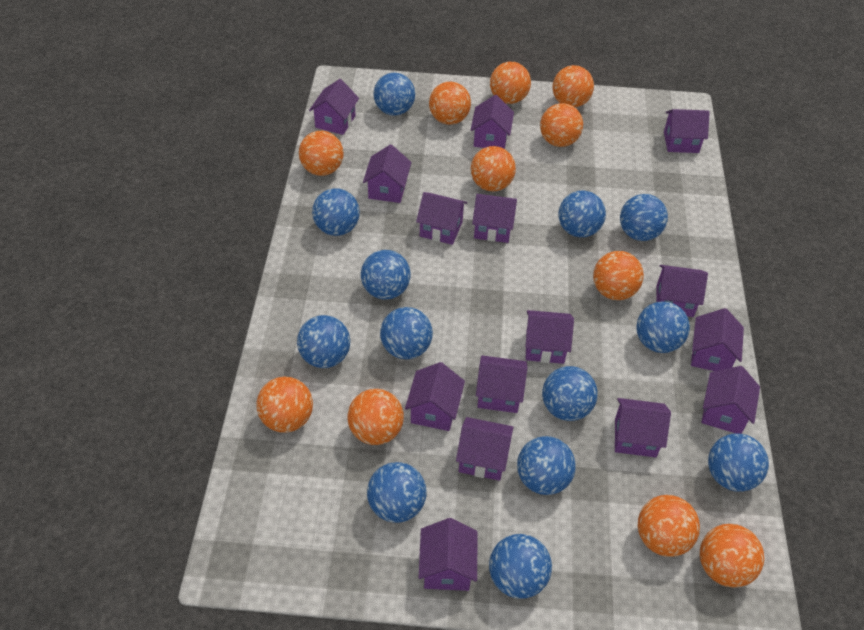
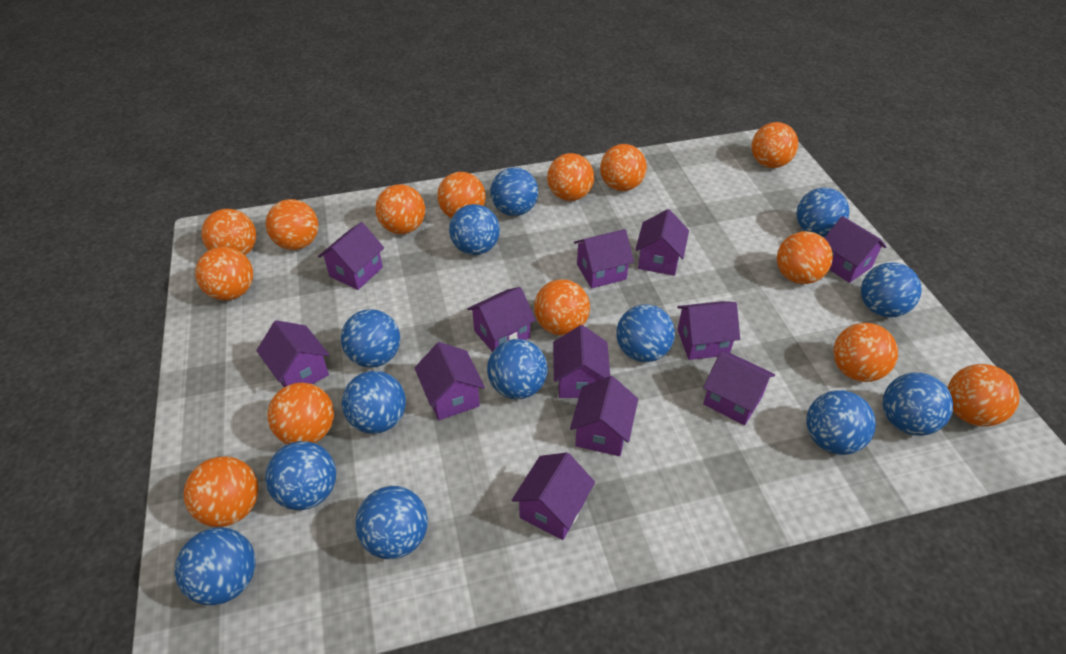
orange ball: 11 -> 14
purple house: 15 -> 12

